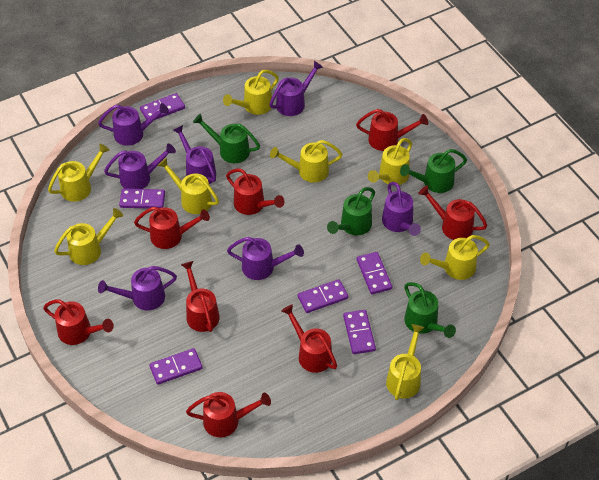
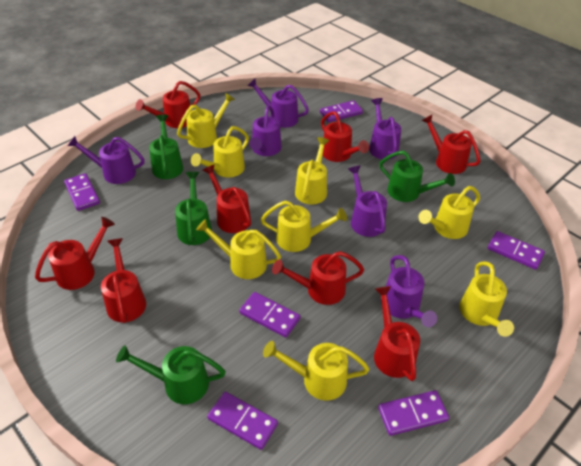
purple watering can: 7 -> 6

